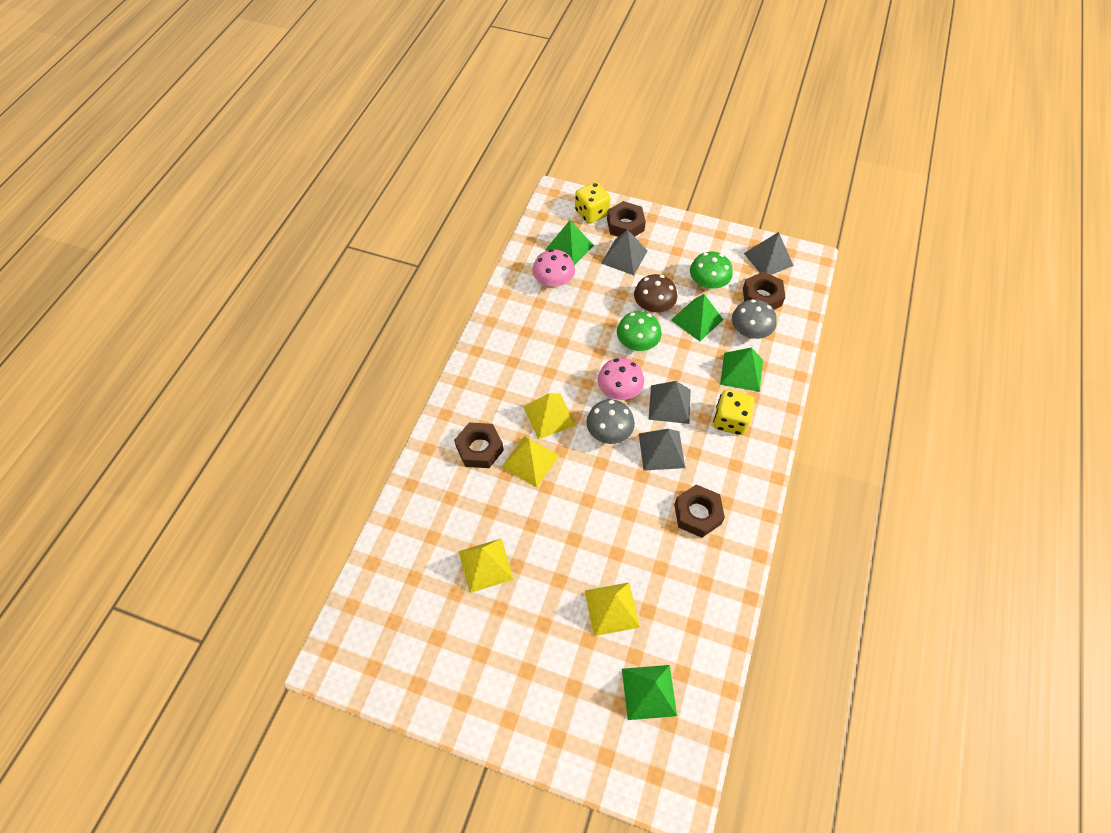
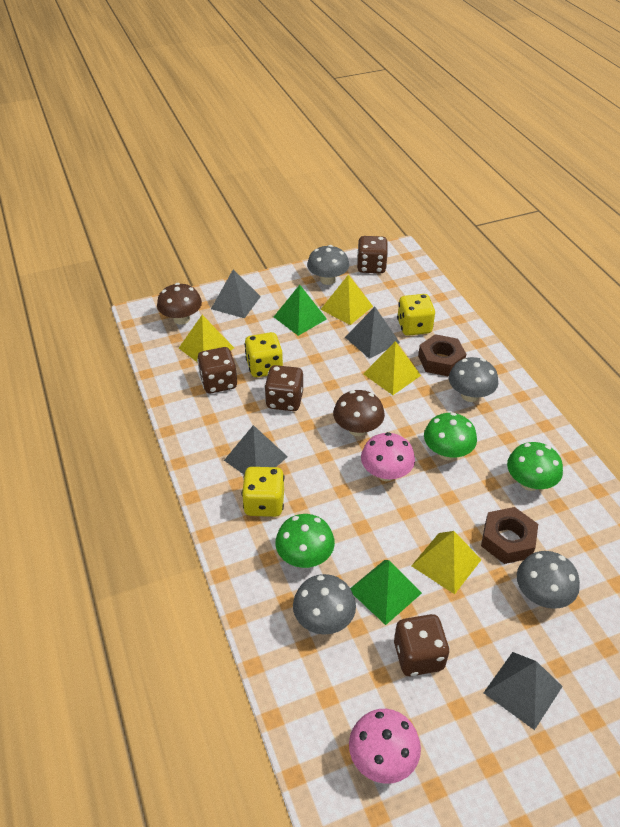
brown dice: 0 -> 4
brown mushroom: 1 -> 2
brown nut: 4 -> 2
green mushroom: 2 -> 3
green pyramid: 4 -> 2
grey mushroom: 2 -> 4
yellow dice: 2 -> 3

